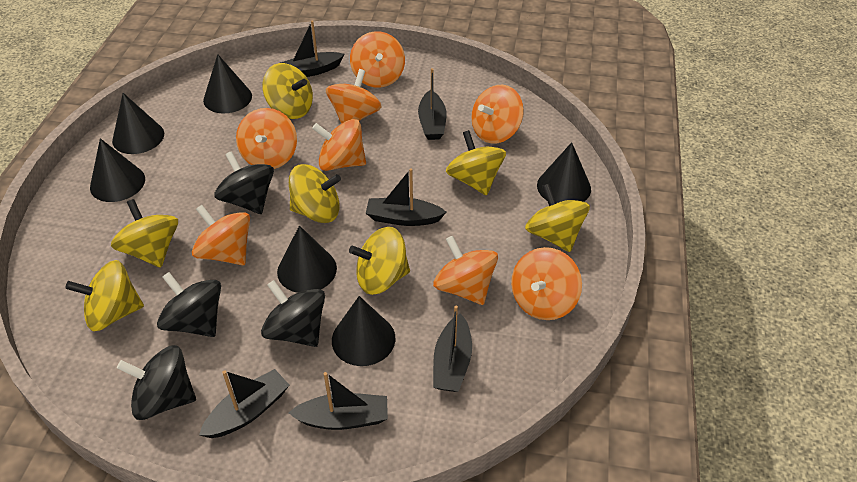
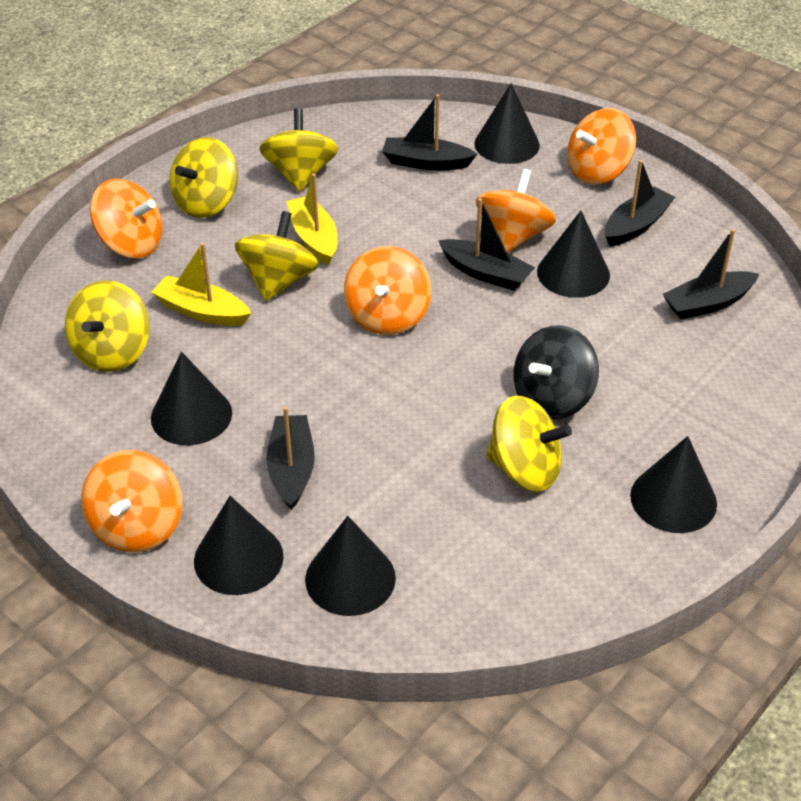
black boat: 6 -> 5
black spinning top: 4 -> 1
orange spinning top: 8 -> 5
yellow boat: 0 -> 2
yellow spinning top: 7 -> 5

